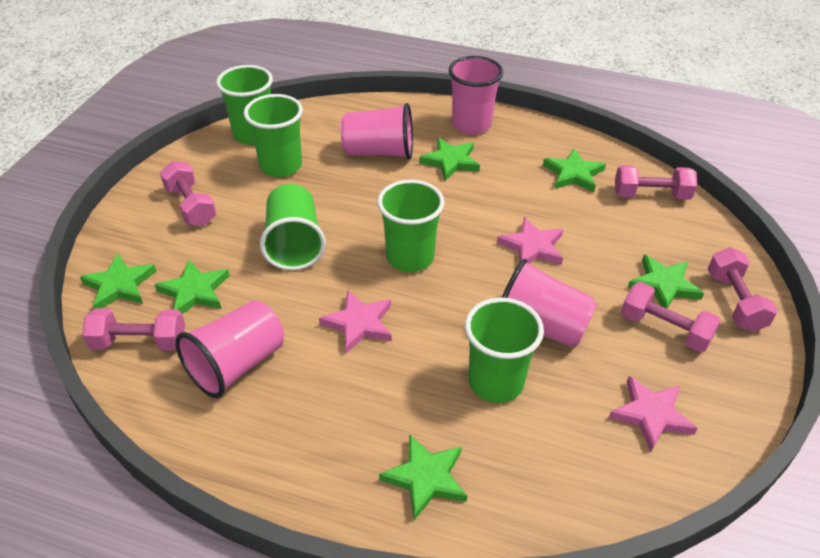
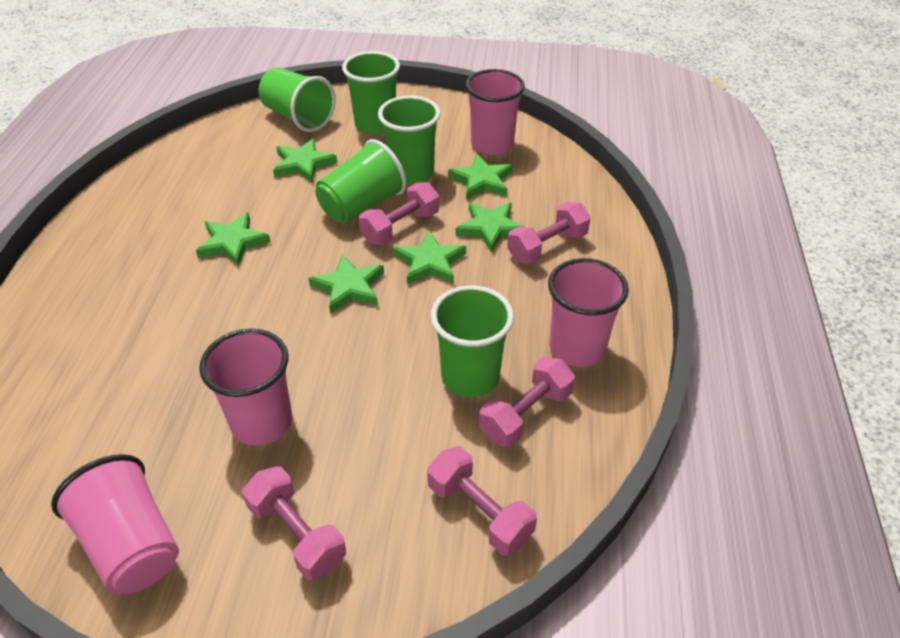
pink star: 3 -> 0

